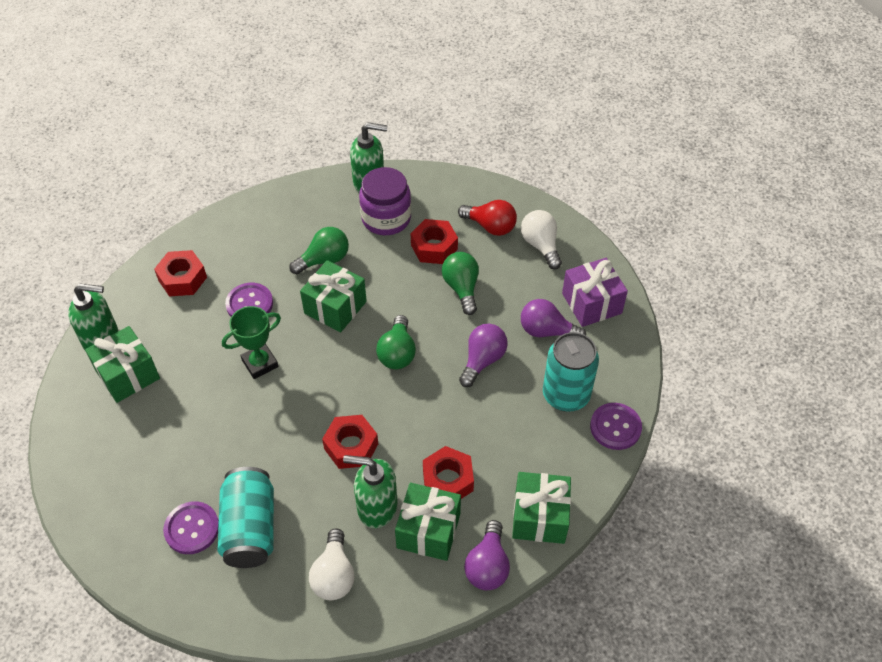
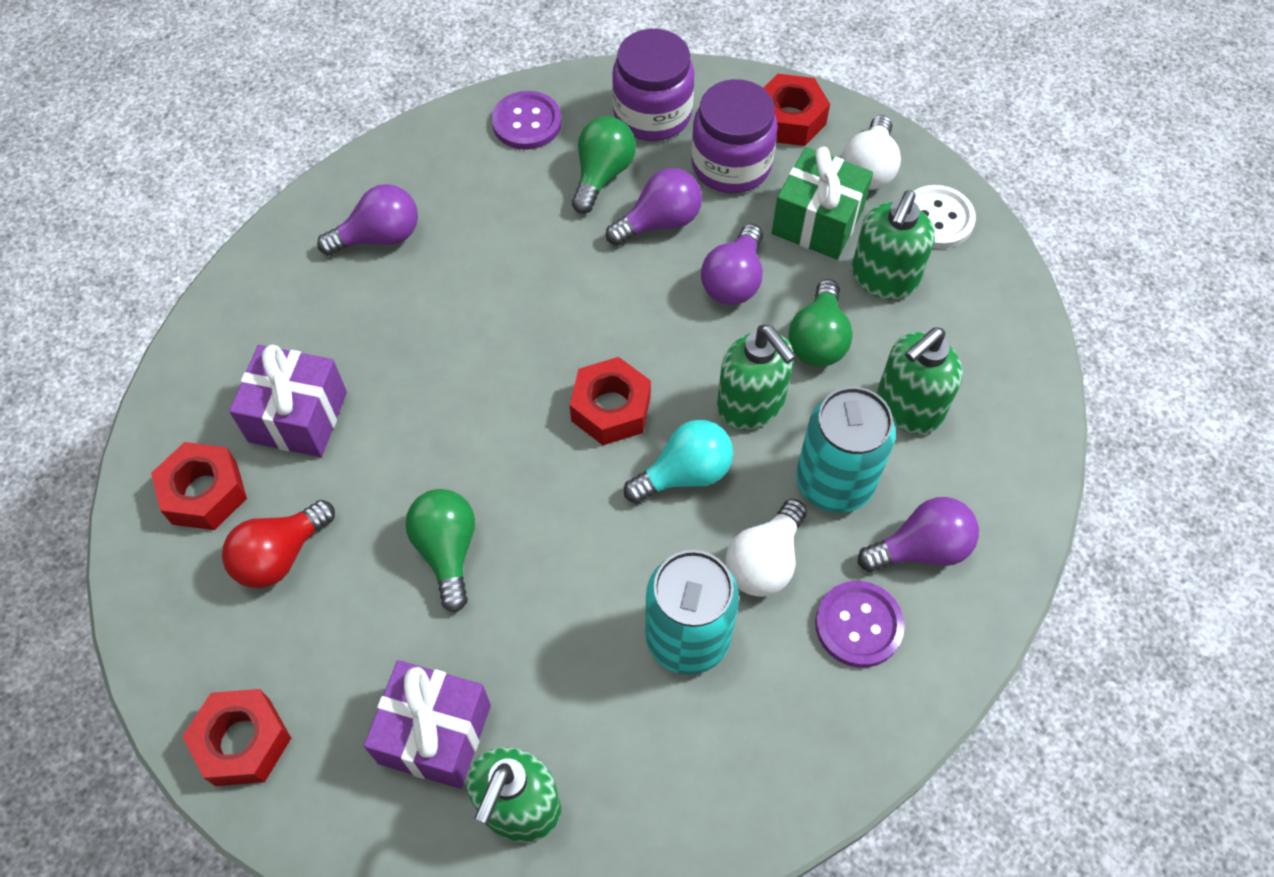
green gift: 4 -> 1
green soap dispenser: 3 -> 4
green trophy: 1 -> 0
purple button: 3 -> 2
purple gift: 1 -> 2
purple jar: 1 -> 2
purple light bulb: 3 -> 4
turquoise light bulb: 0 -> 1
white button: 0 -> 1

